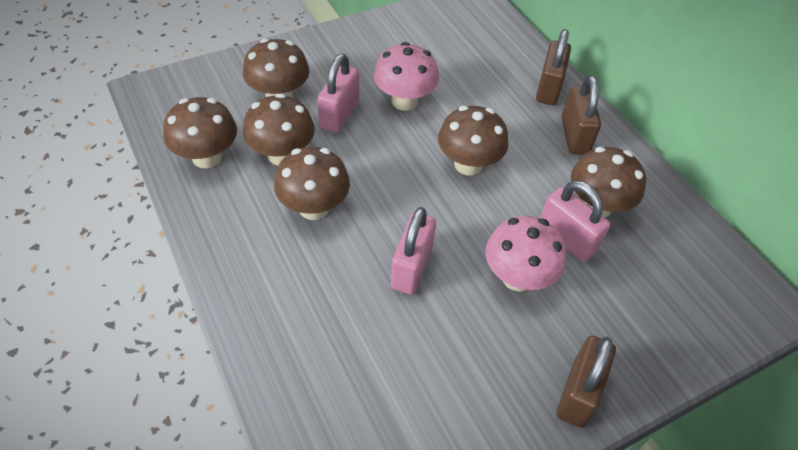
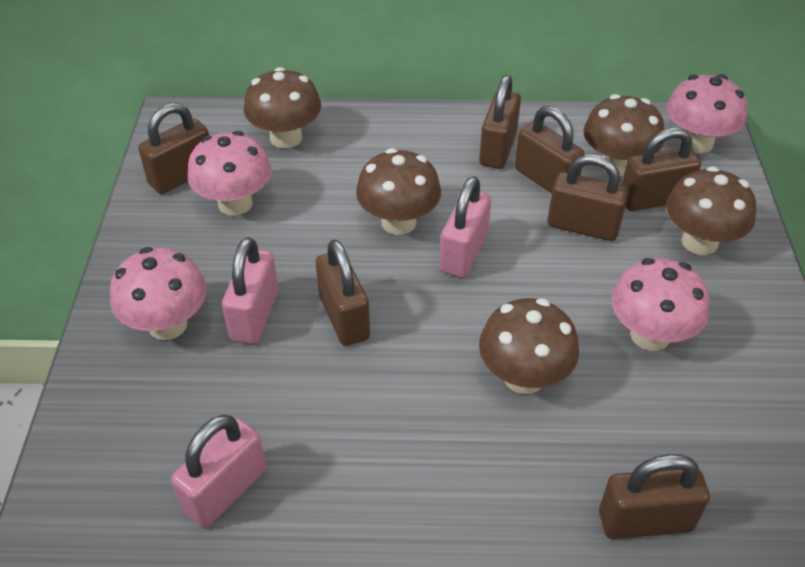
brown mushroom: 6 -> 5
brown padlock: 3 -> 7
pink mushroom: 2 -> 4

